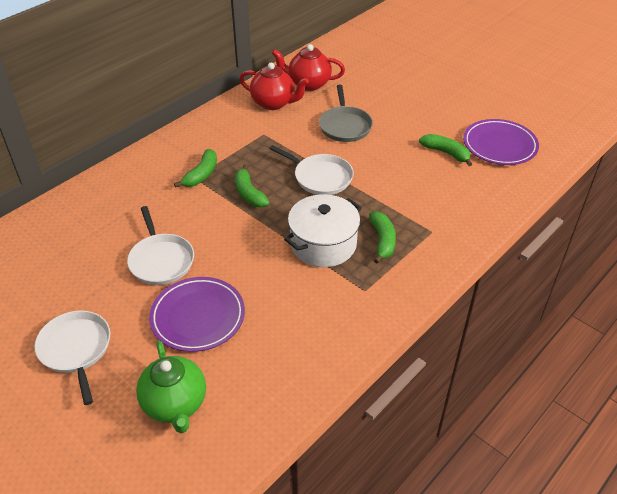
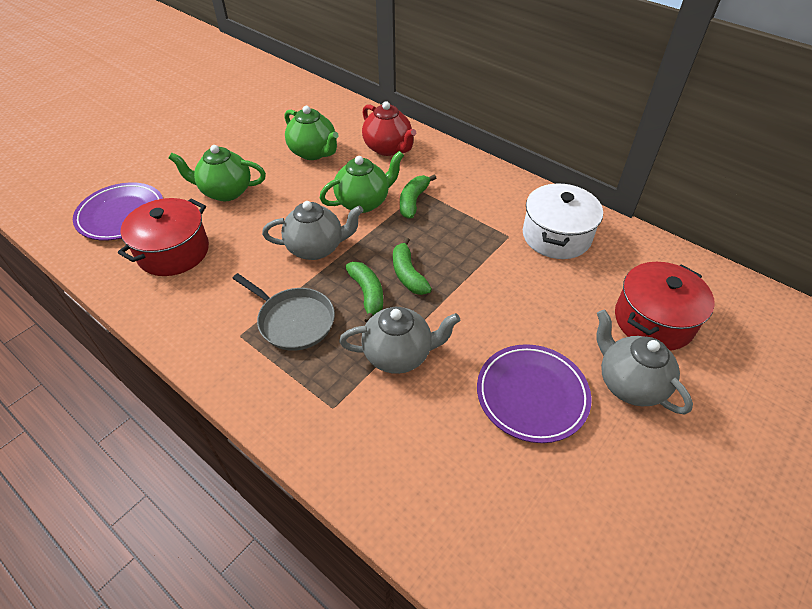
green banana: 4 -> 3
green teapot: 1 -> 3
grey teapot: 0 -> 3
red pot: 0 -> 2
red teapot: 2 -> 1
white pan: 3 -> 0

